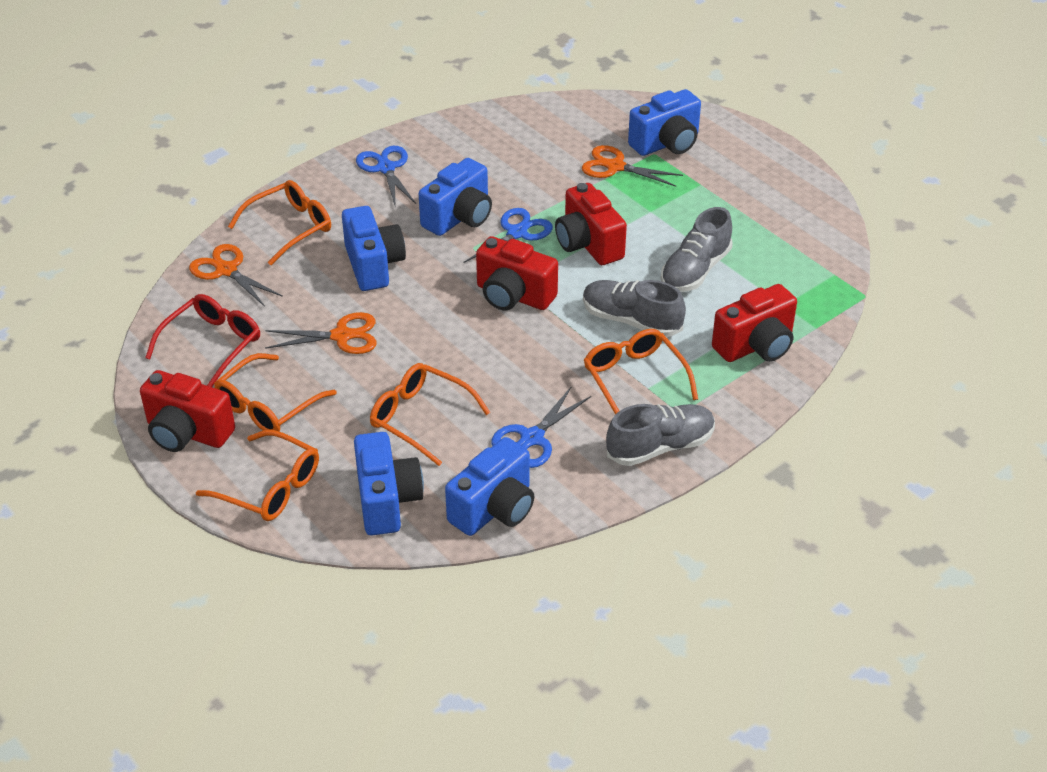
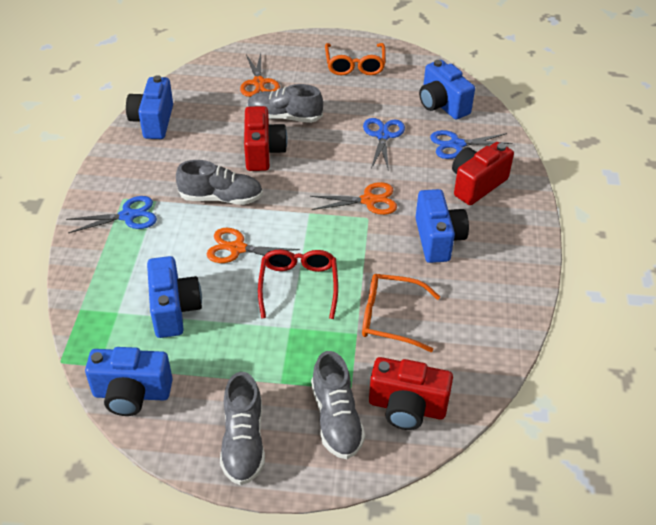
grey shoe: 3 -> 4
orange glasses: 5 -> 2
red camera: 4 -> 3

